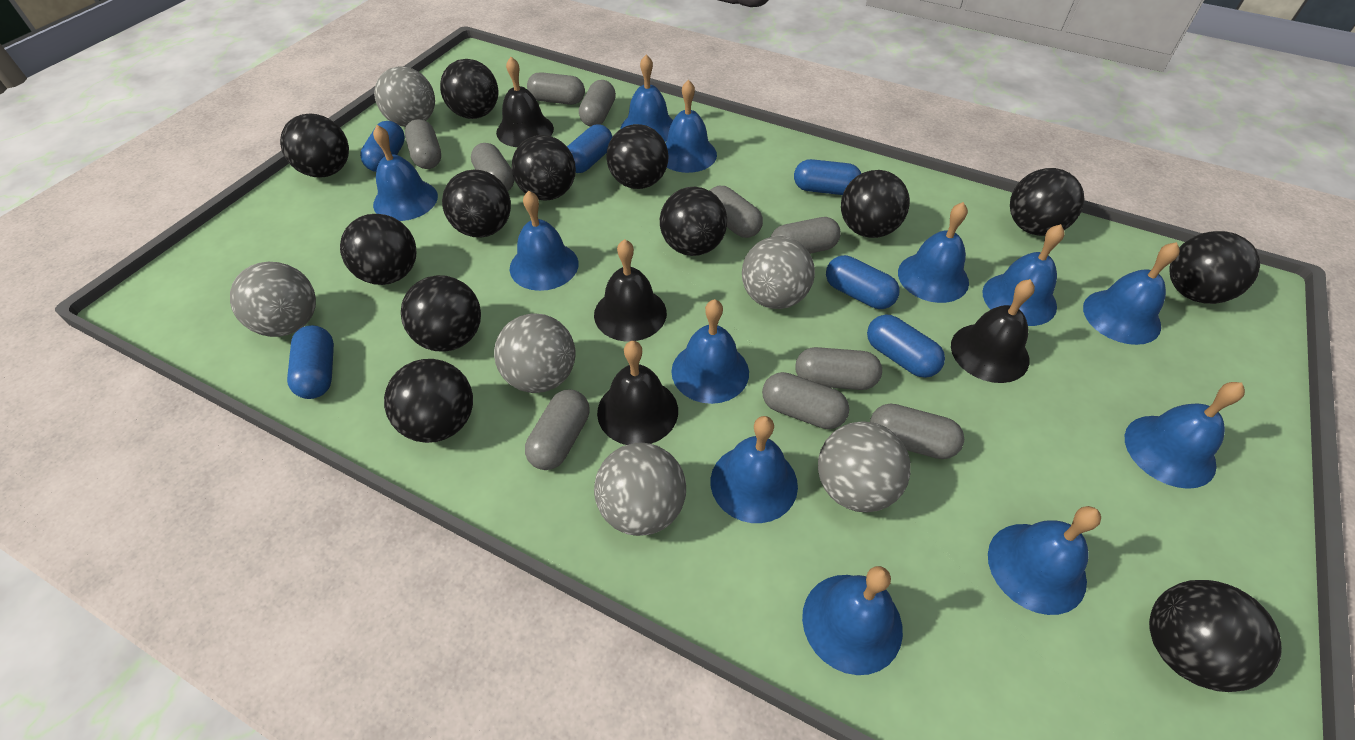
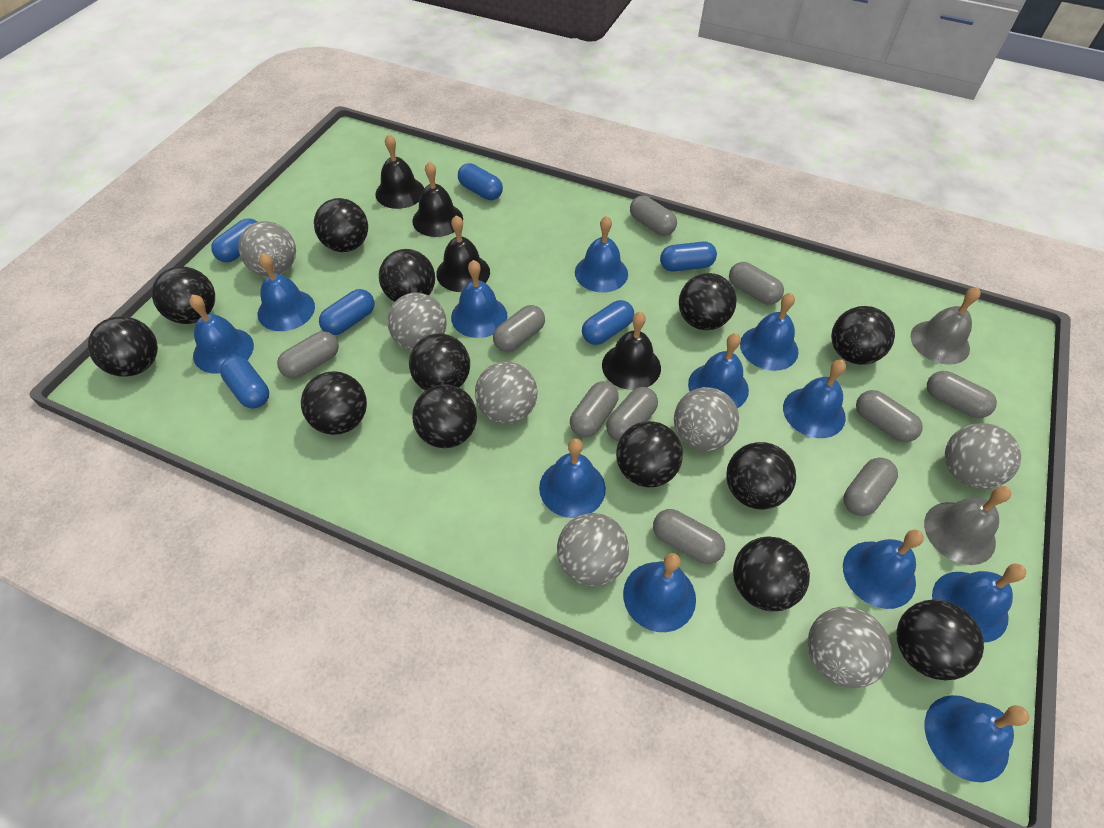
grey ball: 6 -> 7
grey bell: 0 -> 2

